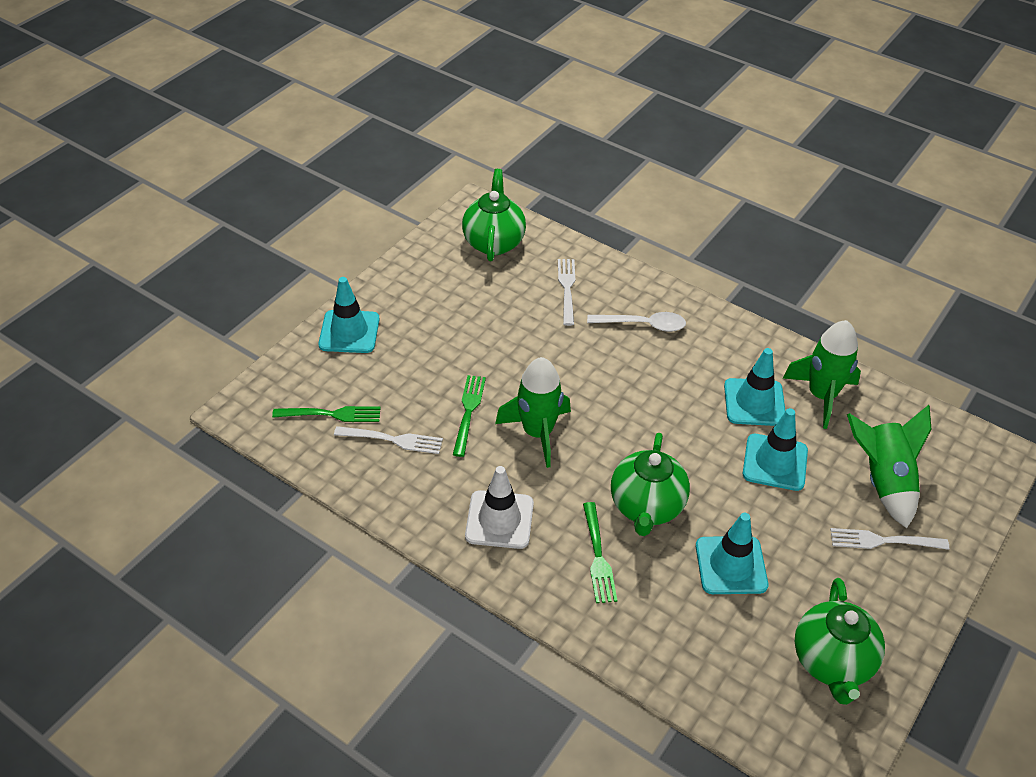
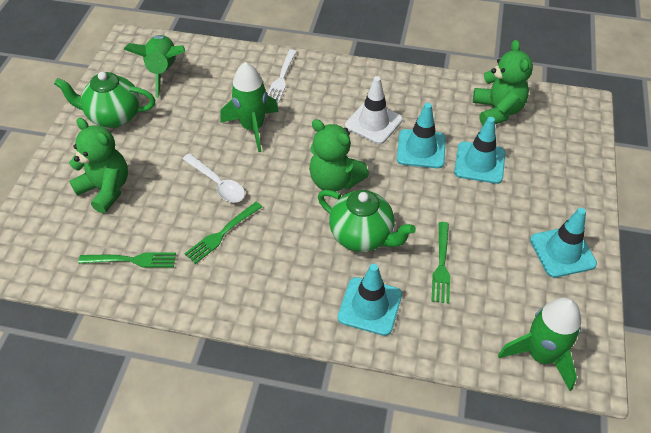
green teapot: 3 -> 2
green teddy bear: 0 -> 3
white fork: 3 -> 1

